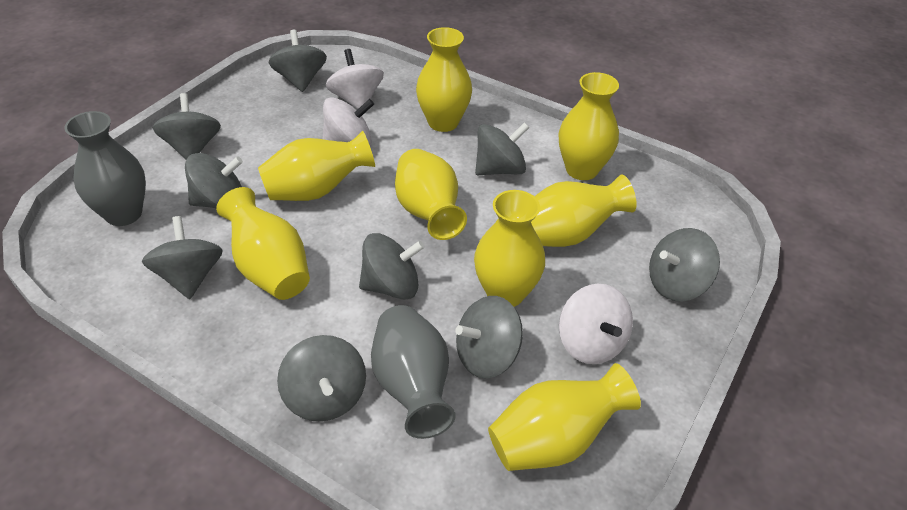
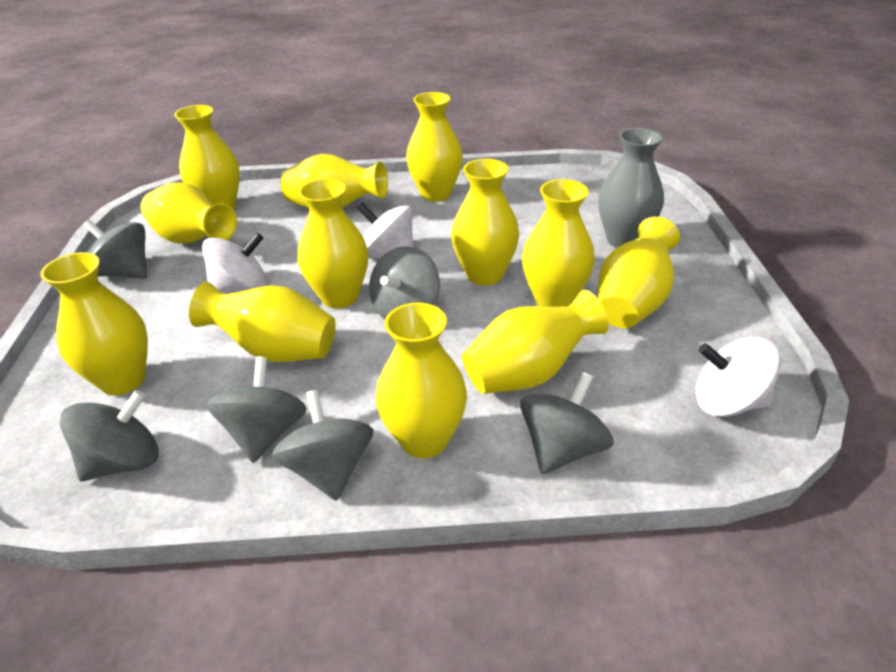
grey spinning top: 9 -> 6
grey vase: 2 -> 1
yellow vase: 8 -> 12

